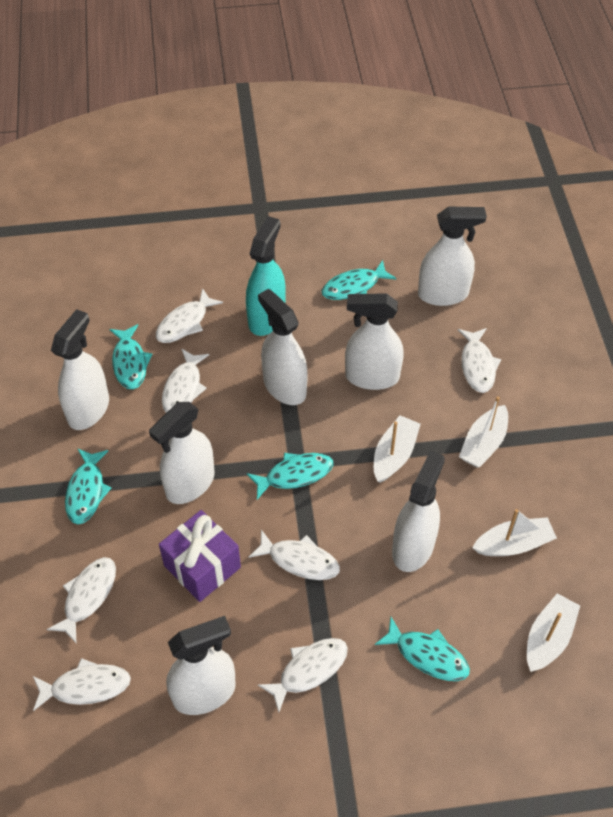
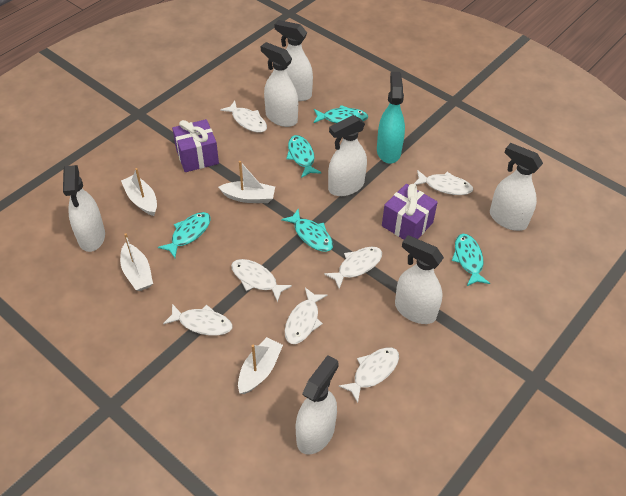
purple gift: 1 -> 2

